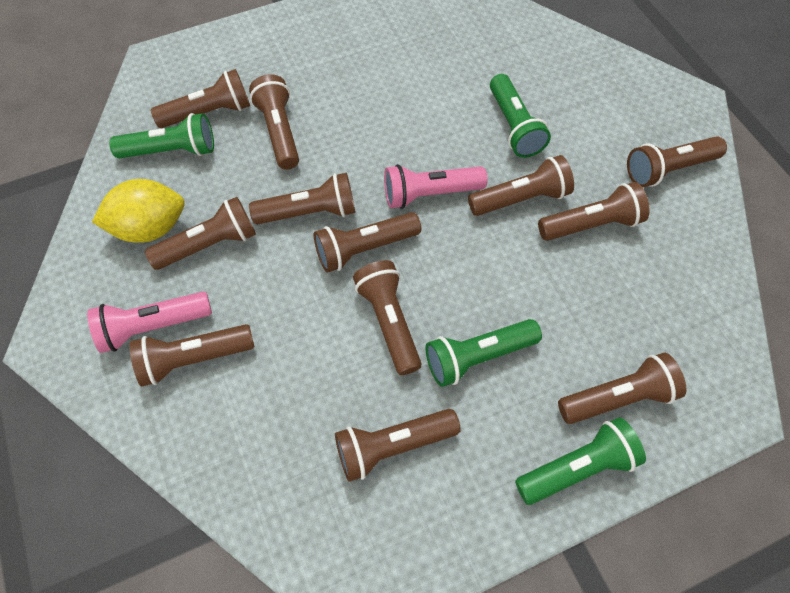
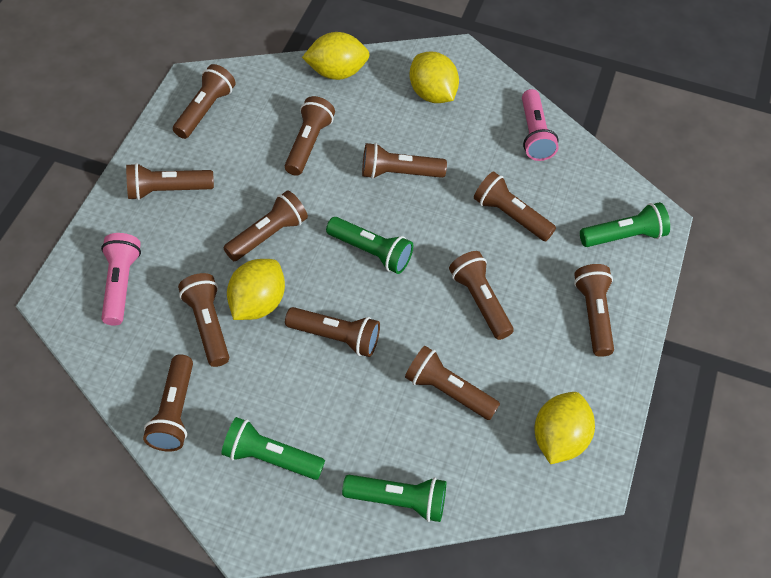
yellow lemon: 1 -> 4

